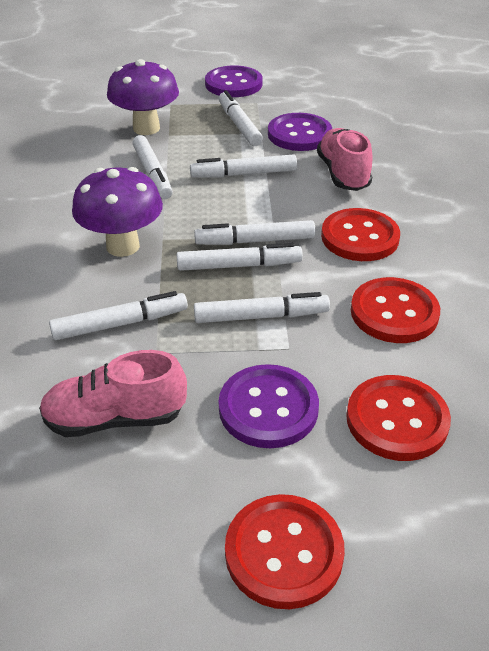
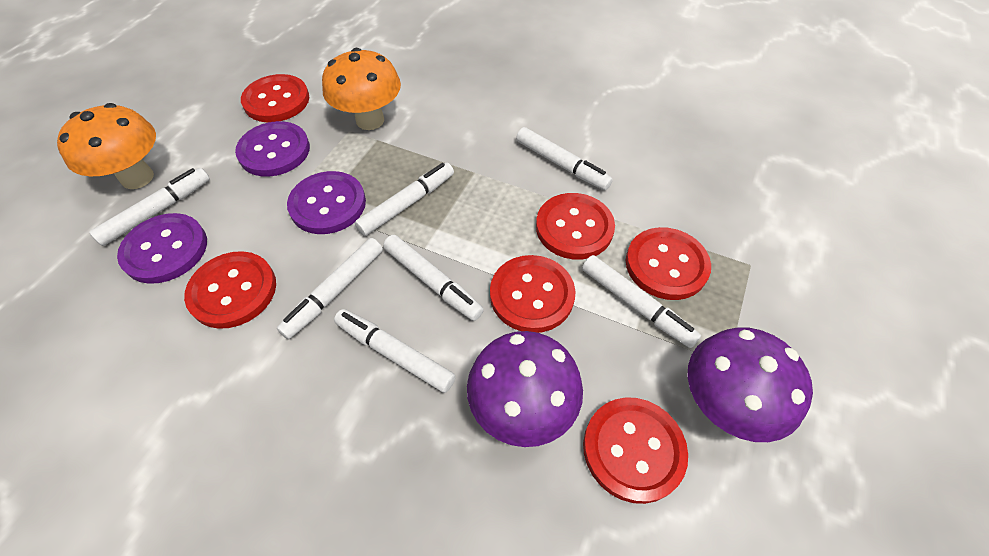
orange mushroom: 0 -> 2
pink shoe: 2 -> 0
red button: 4 -> 6

